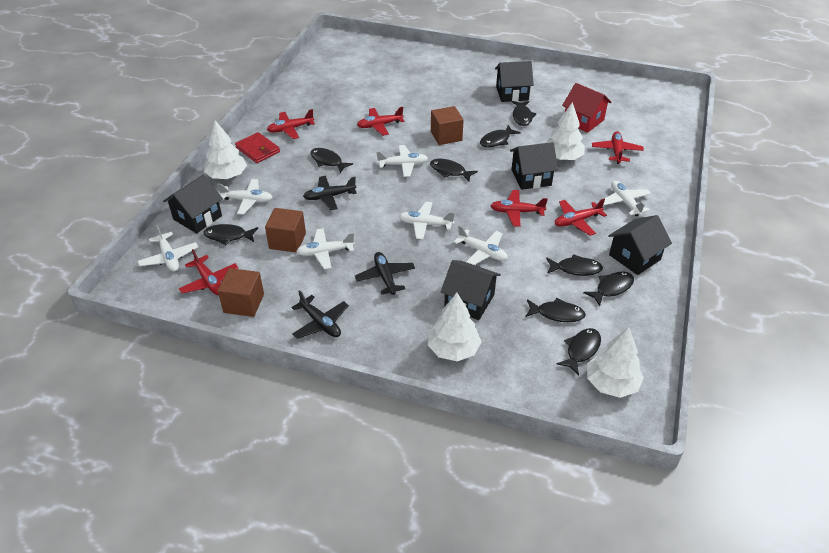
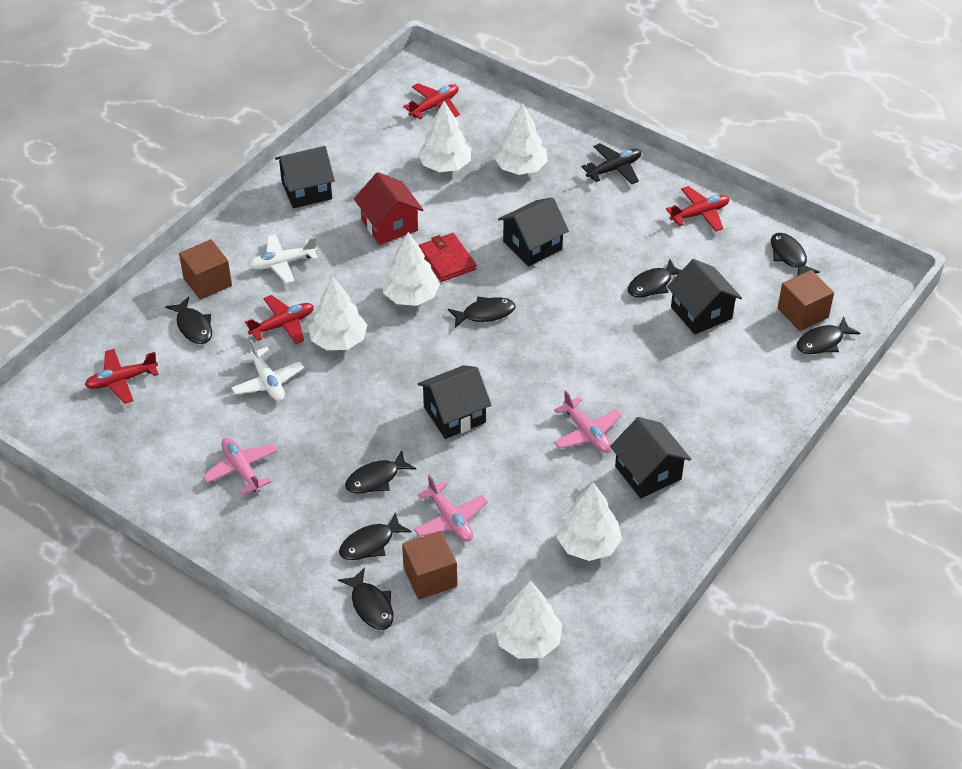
black fish: 9 -> 8
black plane: 3 -> 1
pink plane: 0 -> 3
red plane: 6 -> 4
white plane: 7 -> 2
white tree: 4 -> 6

